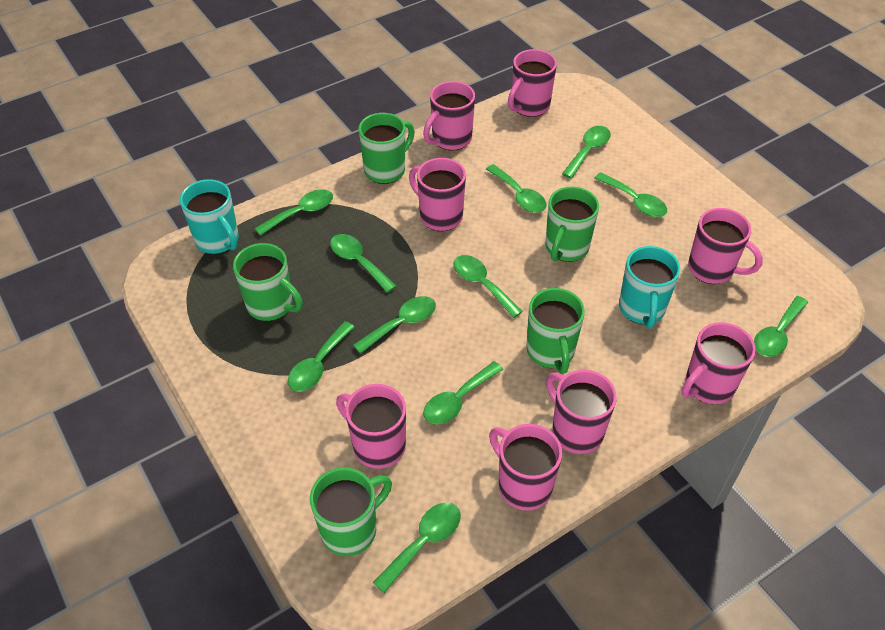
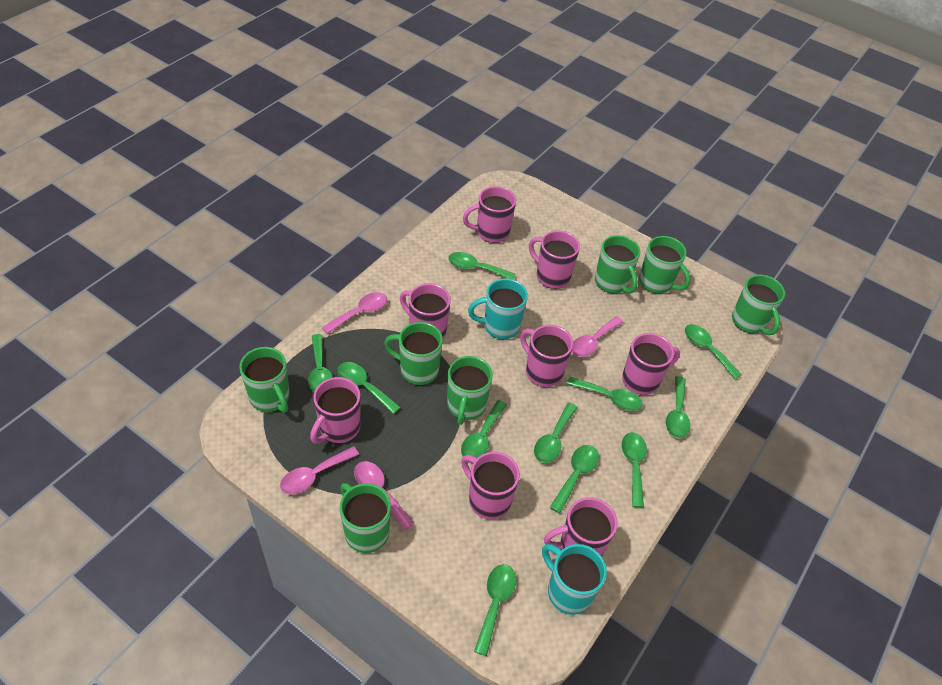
green mug: 5 -> 7
pink spoon: 0 -> 4

